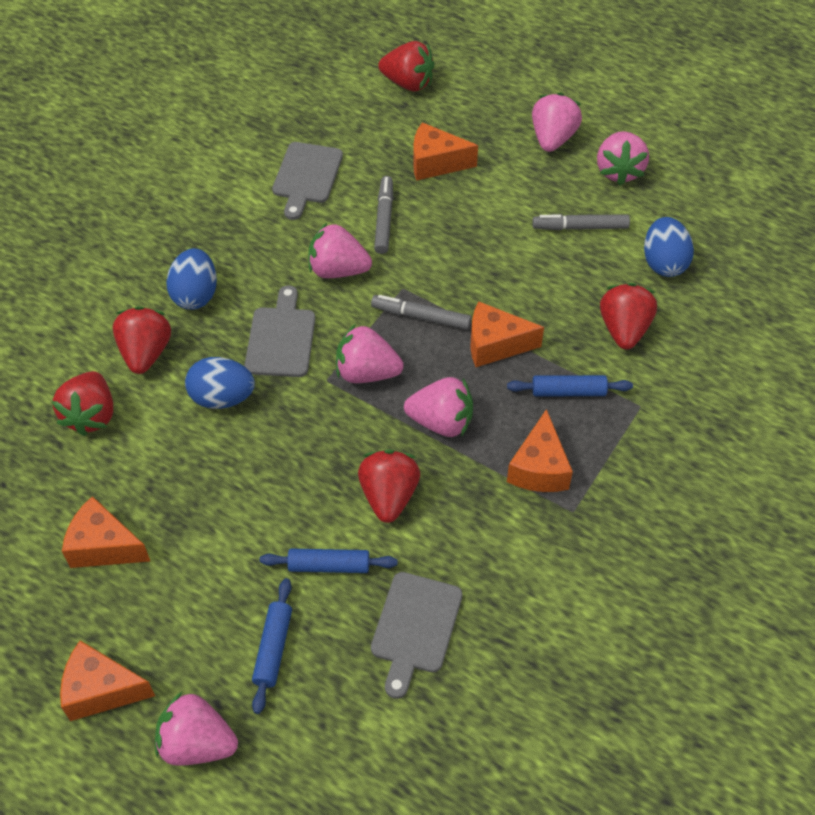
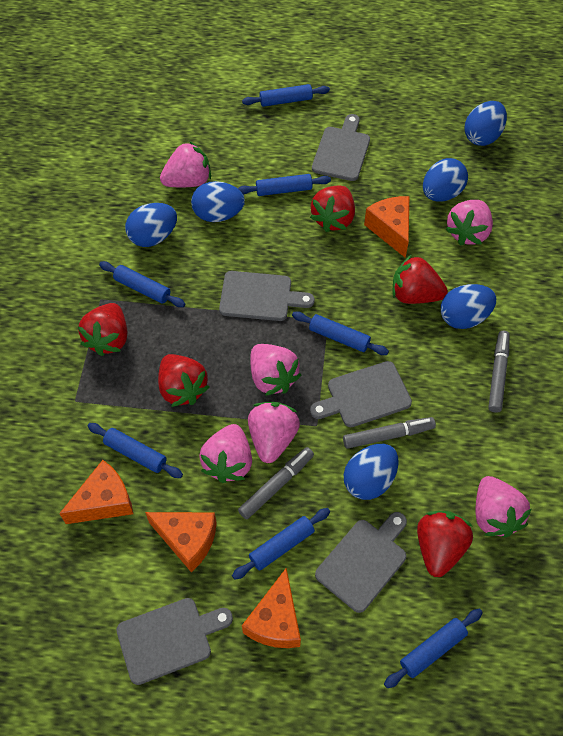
blue egg: 3 -> 6
blue rolling pin: 3 -> 7
grey cutting board: 3 -> 5
orange cheese: 5 -> 4

